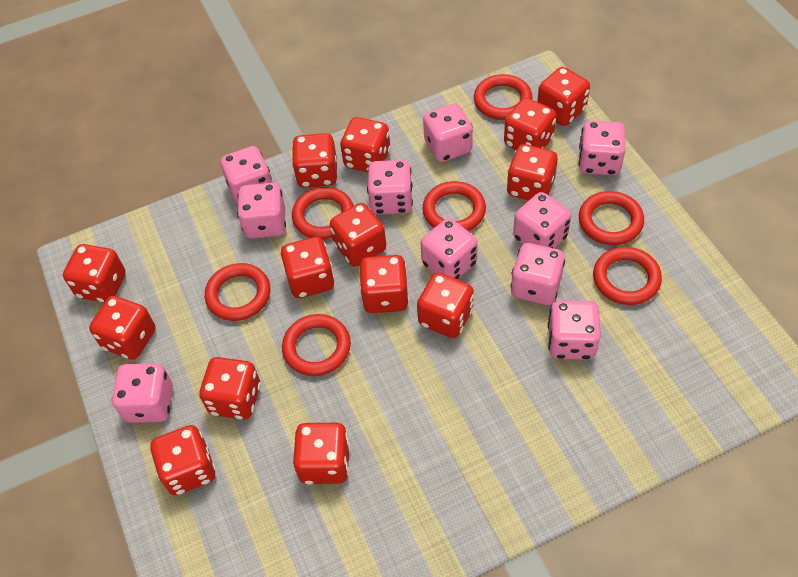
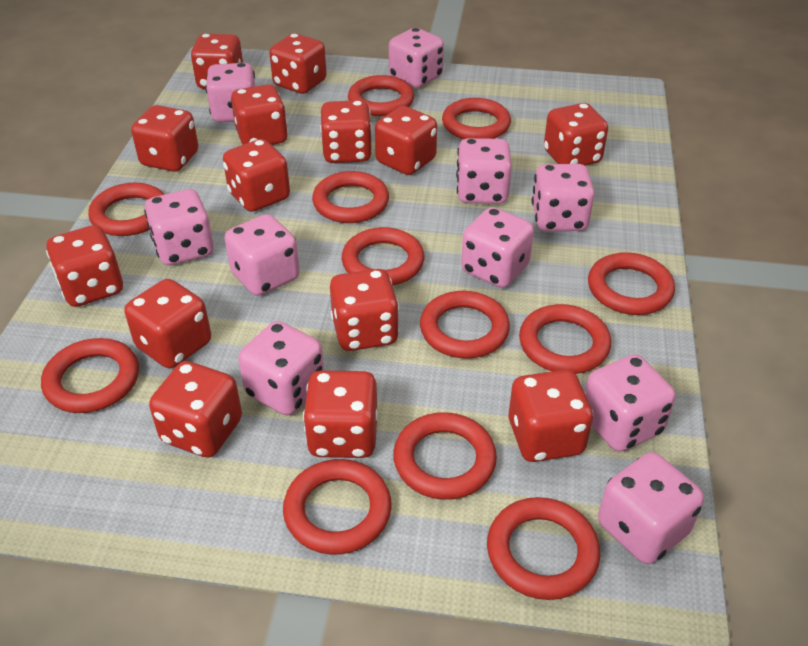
red ring: 7 -> 12

